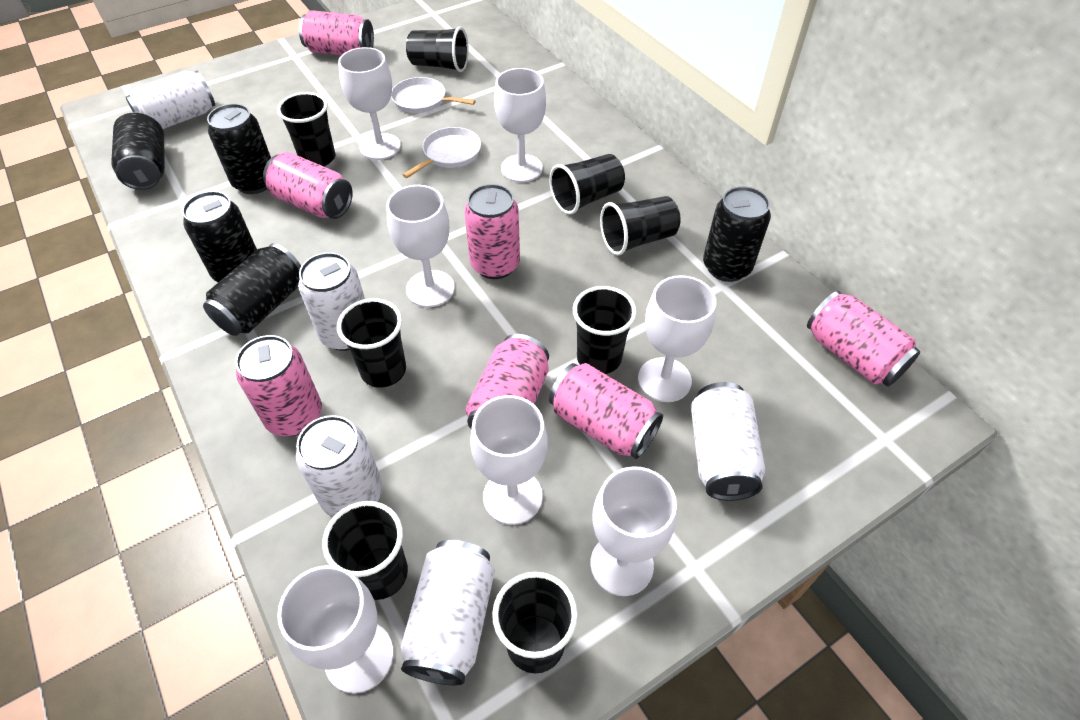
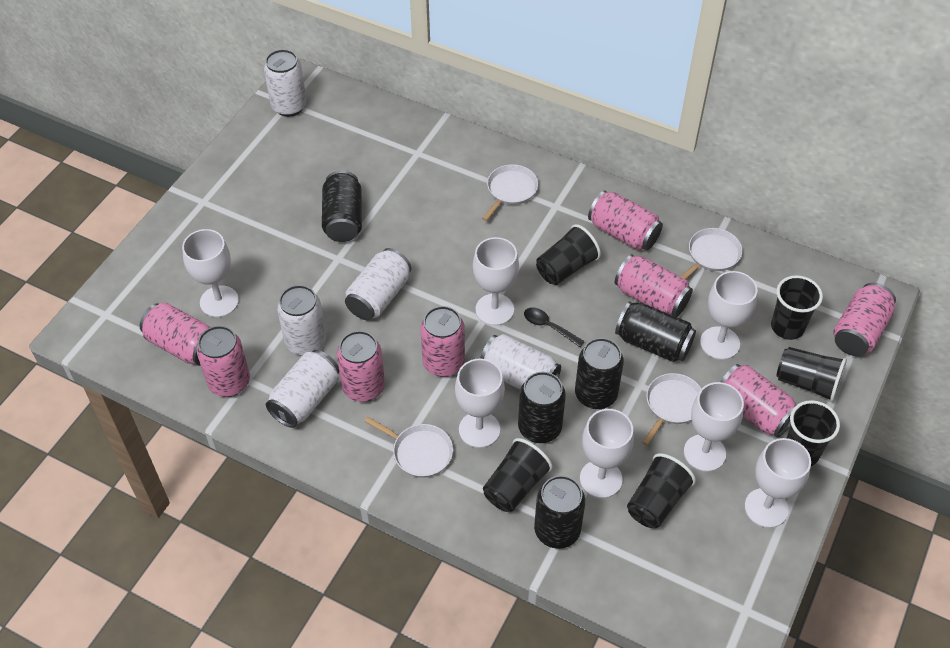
black cup: 8 -> 6
black spoon: 0 -> 1
pink can: 7 -> 8
white pan: 2 -> 4

